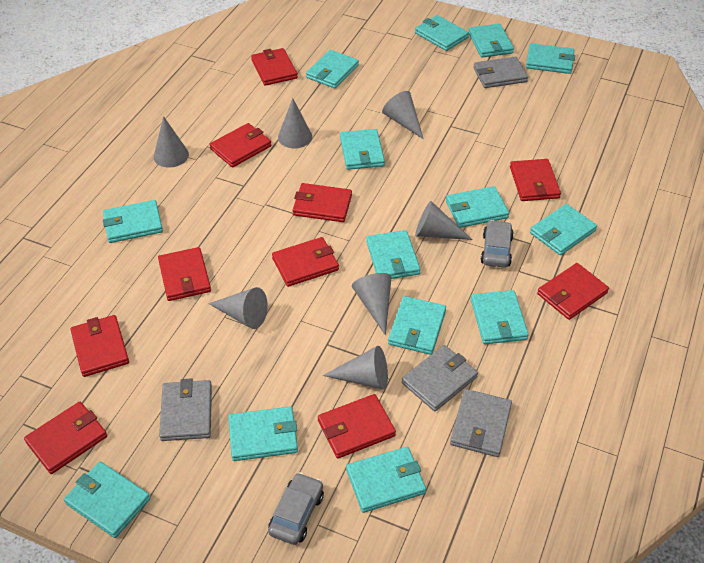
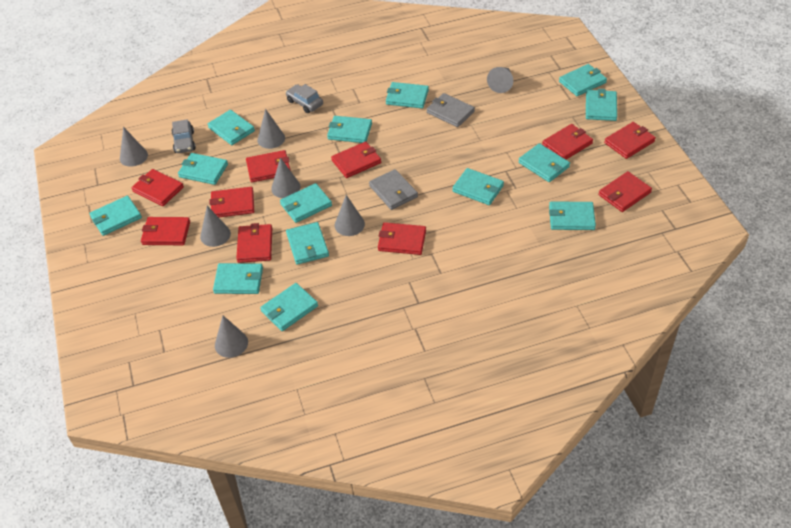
grey wallet: 4 -> 2

